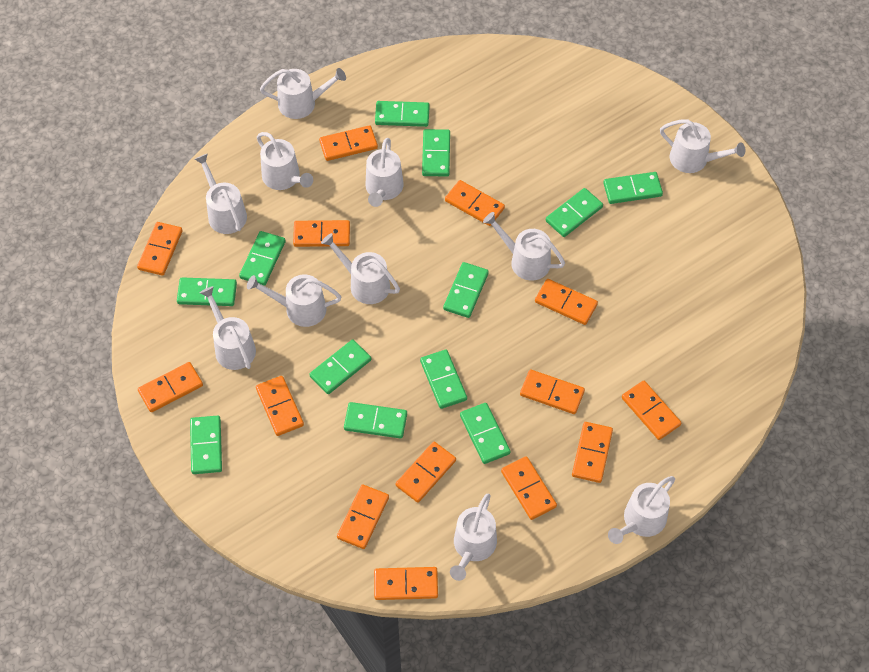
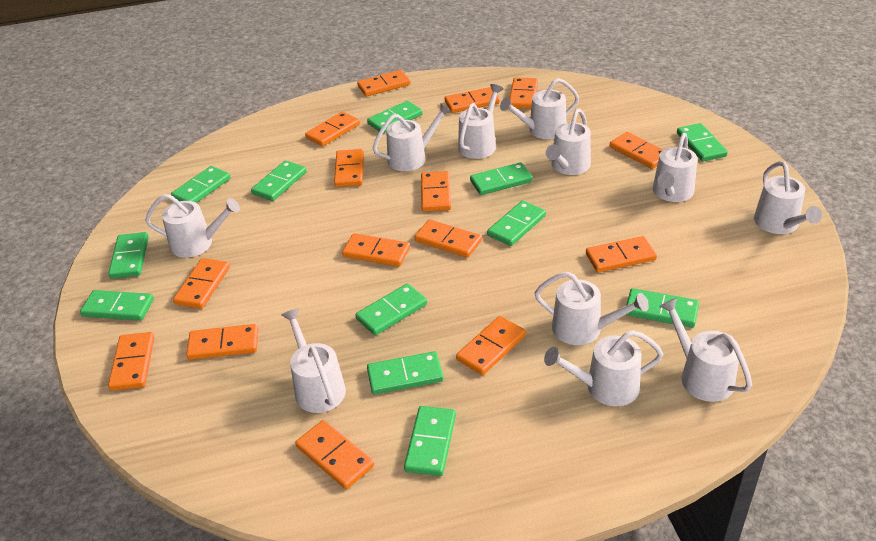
orange domino: 14 -> 15

